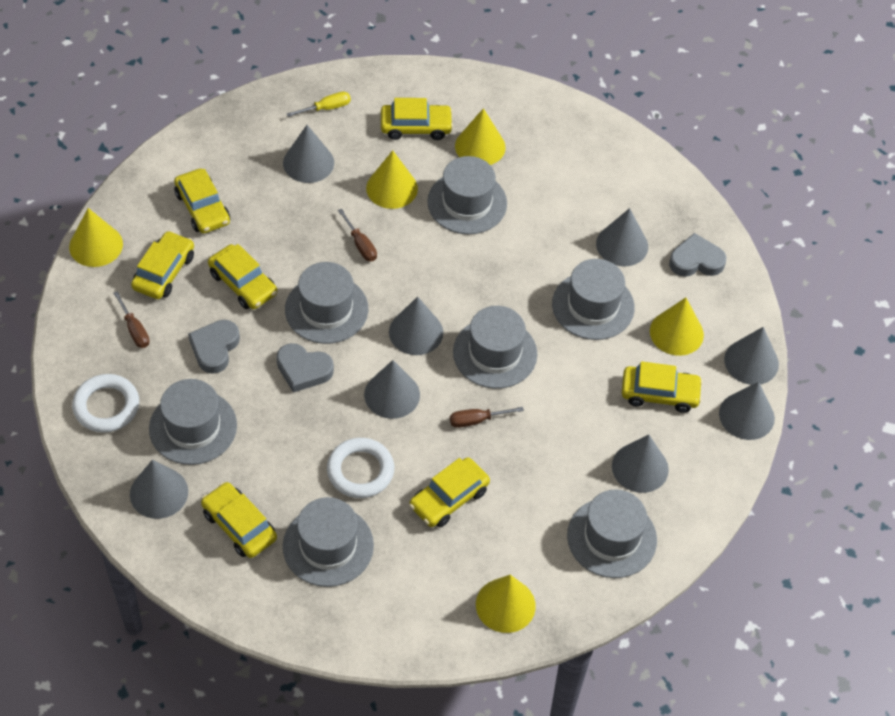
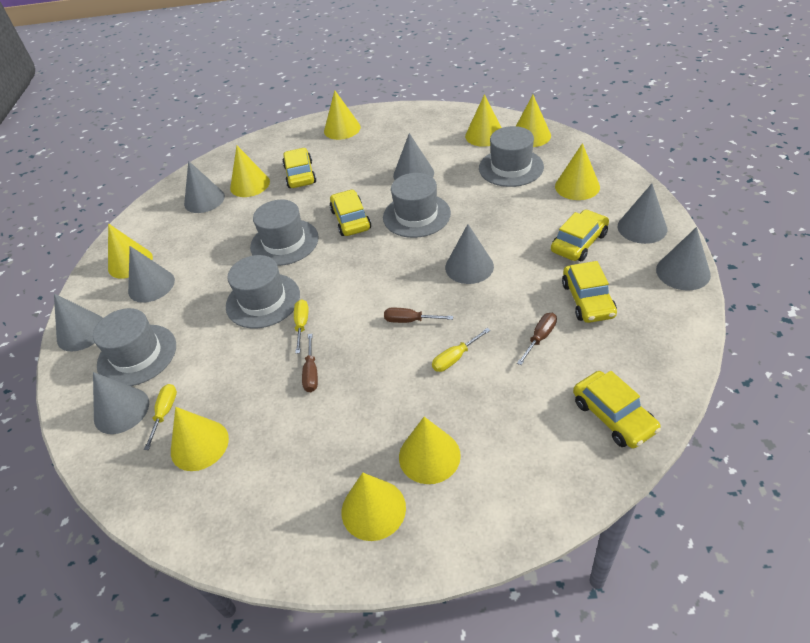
grey hat: 7 -> 5
grey heart: 3 -> 0
white ring: 2 -> 0
yellow car: 7 -> 5
yellow cone: 5 -> 9
yellow screwdriver: 1 -> 3

